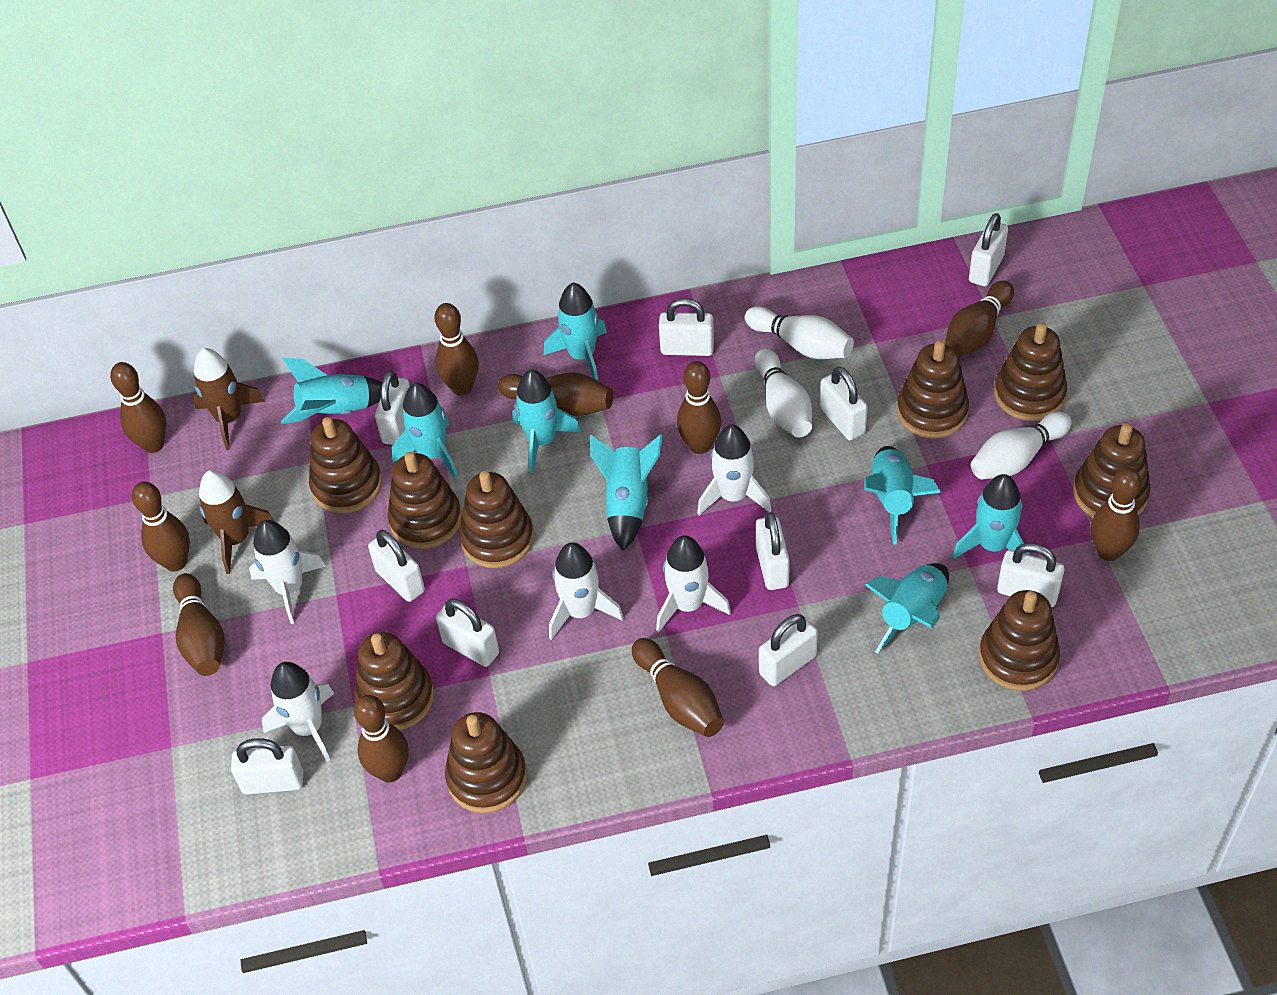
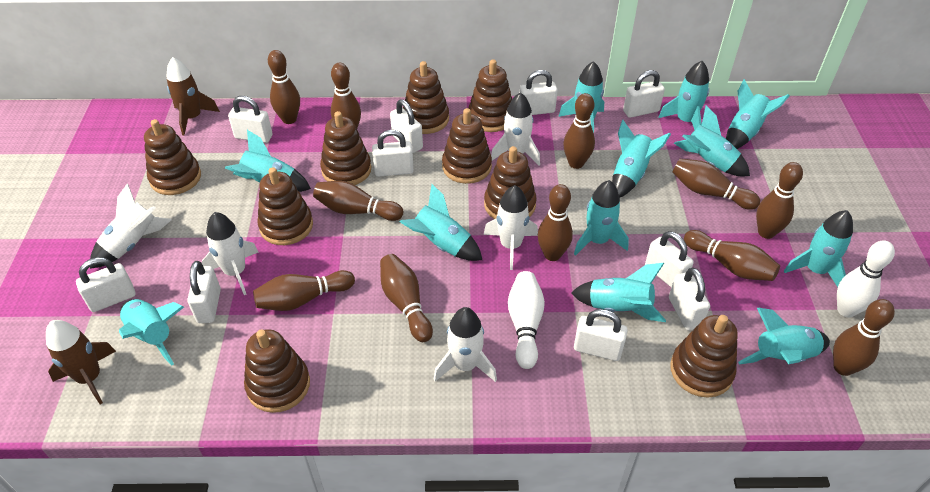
brown bowling pin: 10 -> 11
turquoise rocket: 8 -> 12
white bowling pin: 3 -> 2

